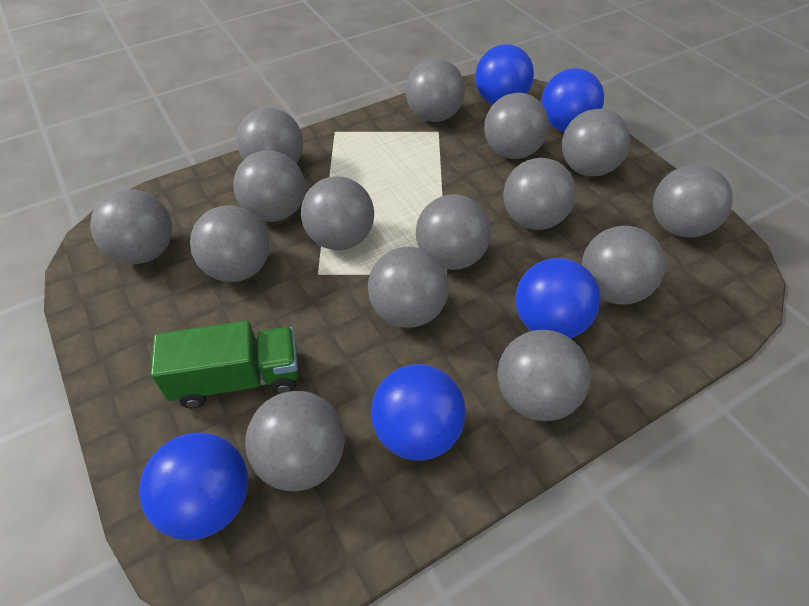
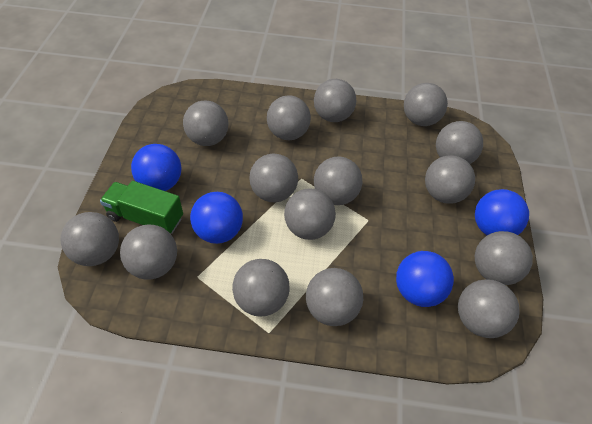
blue ball: 5 -> 4

